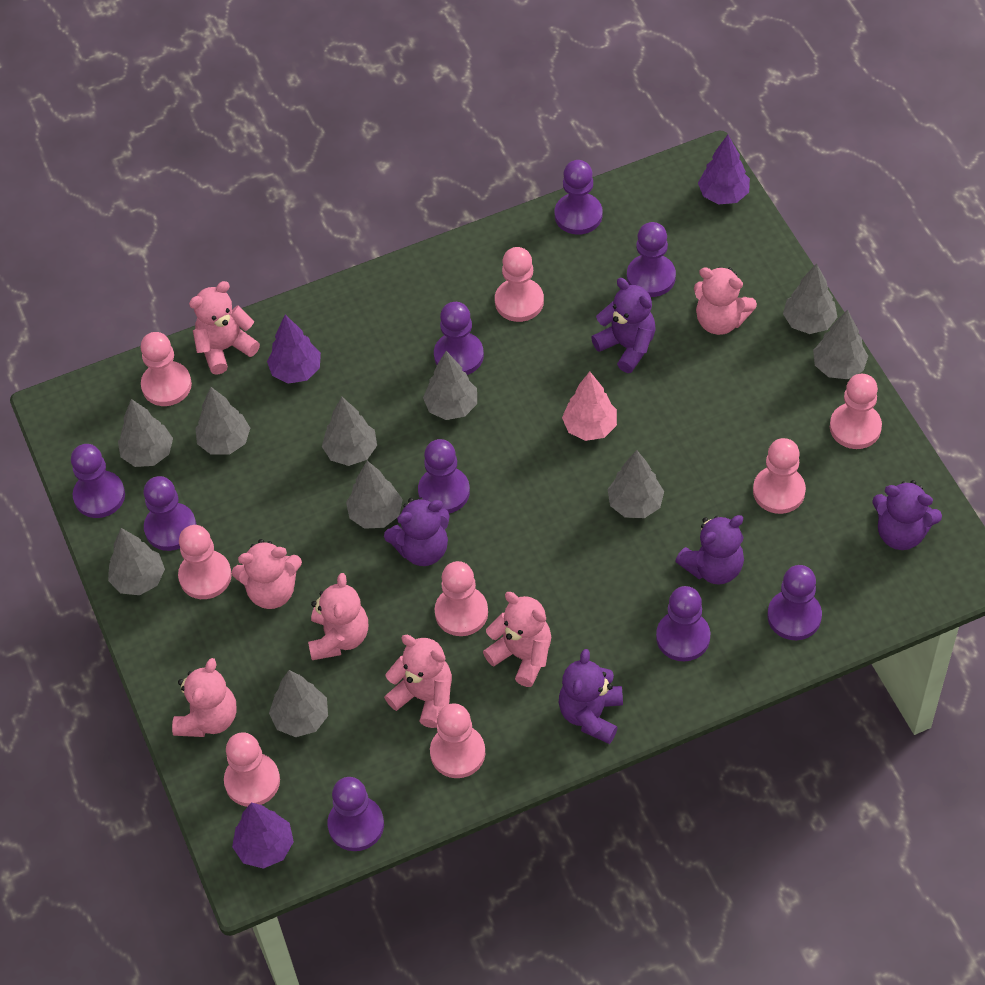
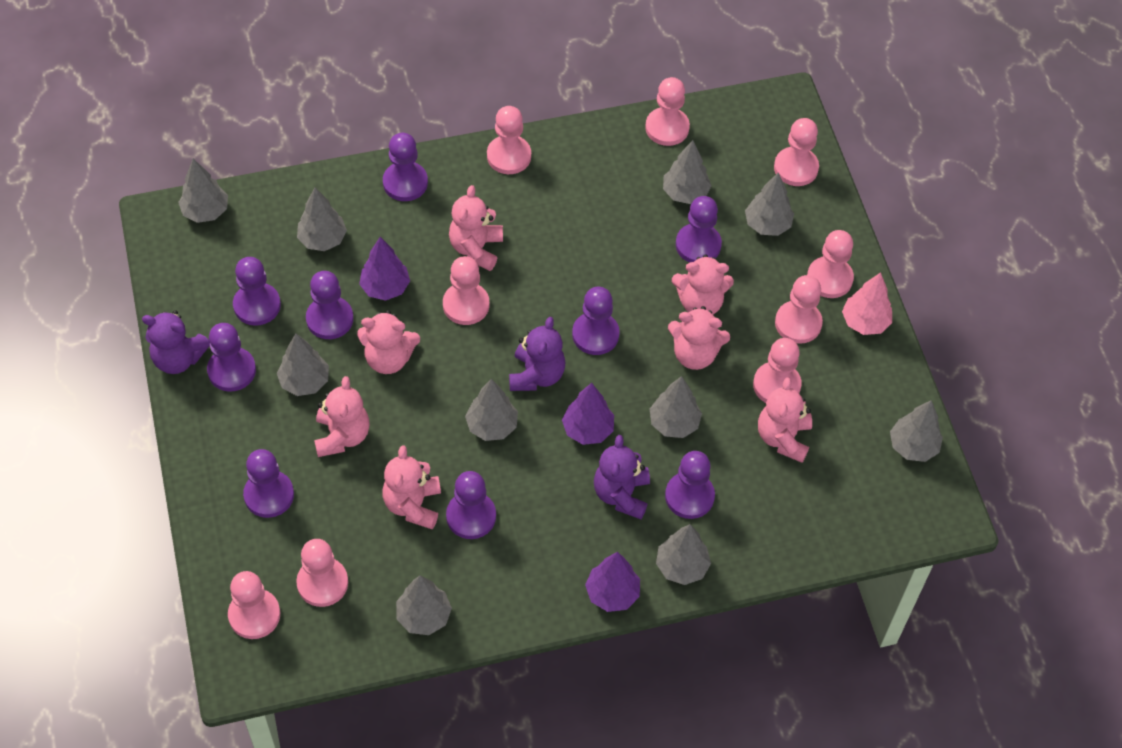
pink pawn: 8 -> 9
purple teddy bear: 5 -> 3

